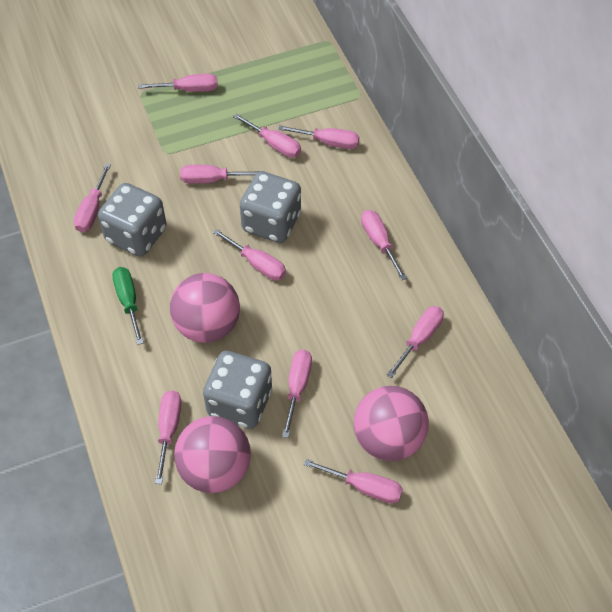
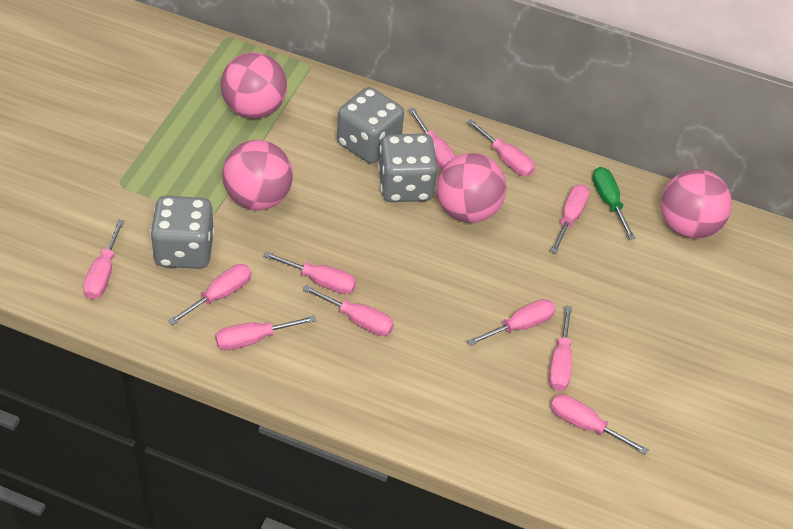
pink ball: 3 -> 4

